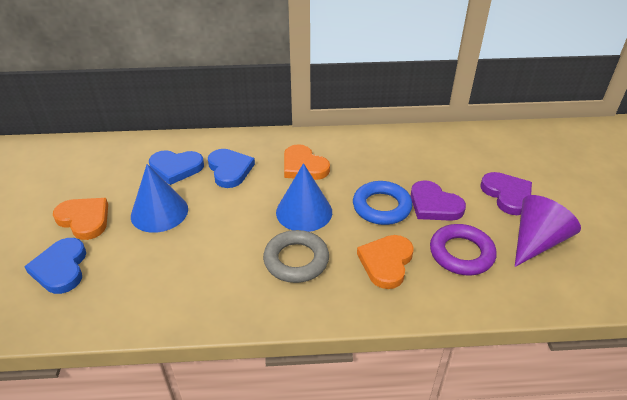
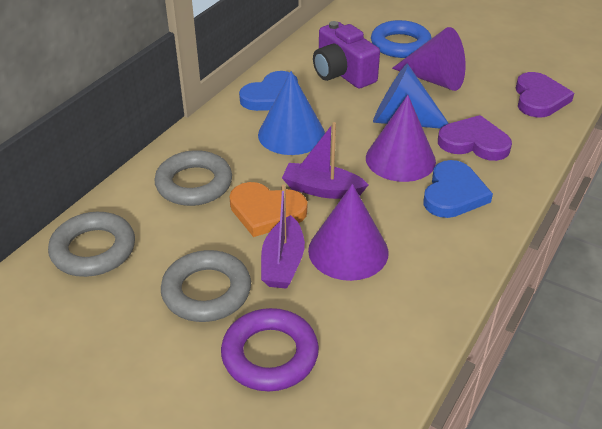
blue heart: 3 -> 2
grey ring: 1 -> 3
orange heart: 3 -> 1
purple boat: 0 -> 2
purple camera: 0 -> 1
purple cone: 1 -> 3

